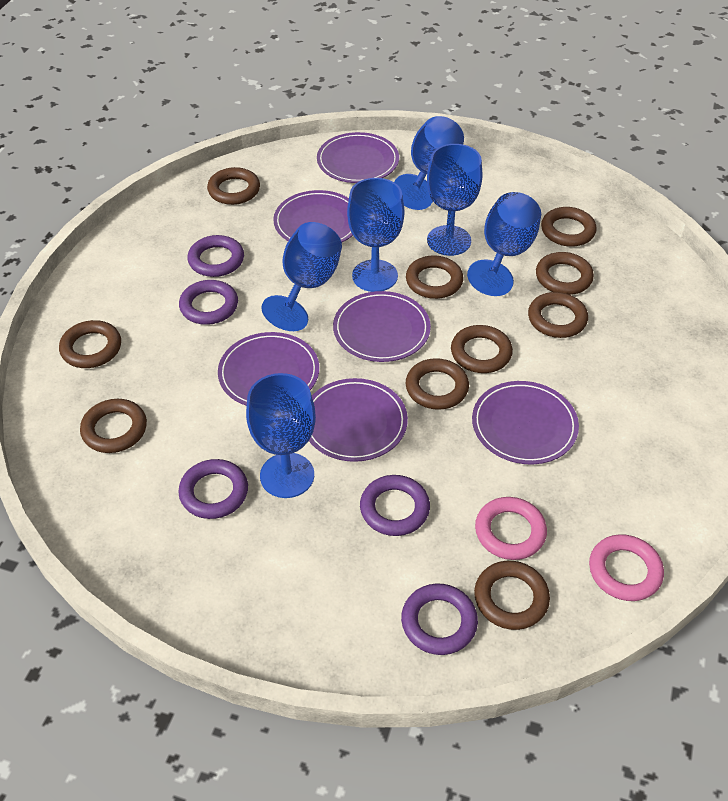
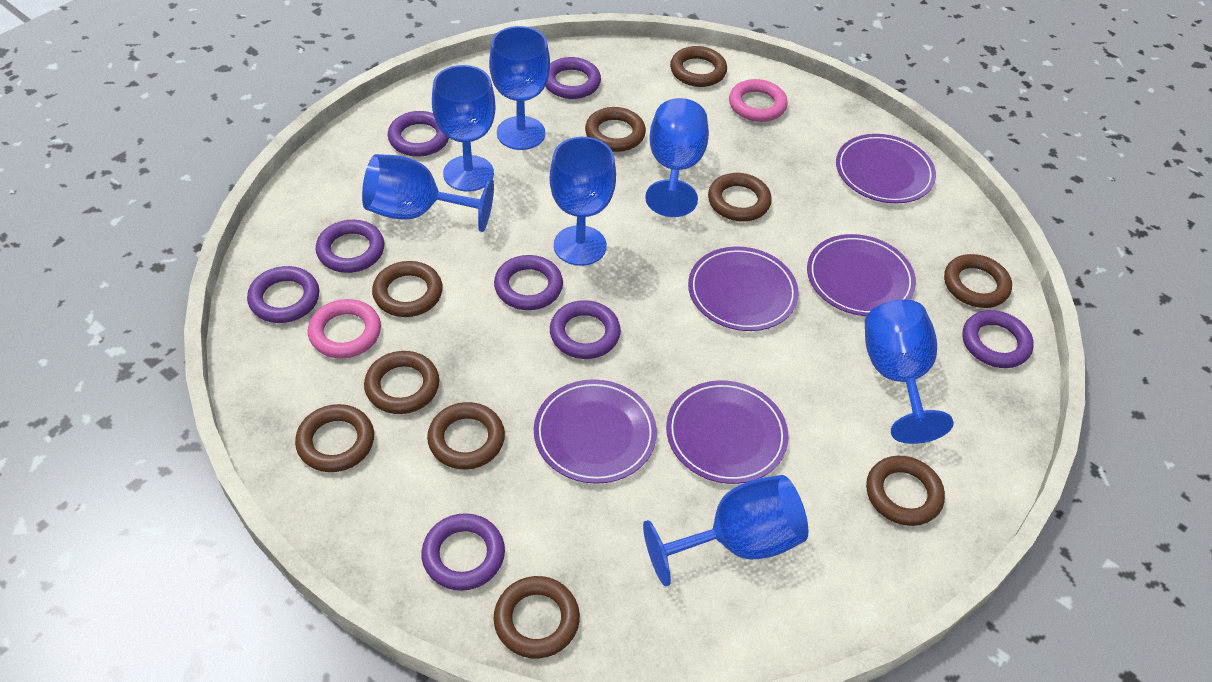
blue goblet: 6 -> 7
purple plate: 6 -> 5
purple ring: 5 -> 8

